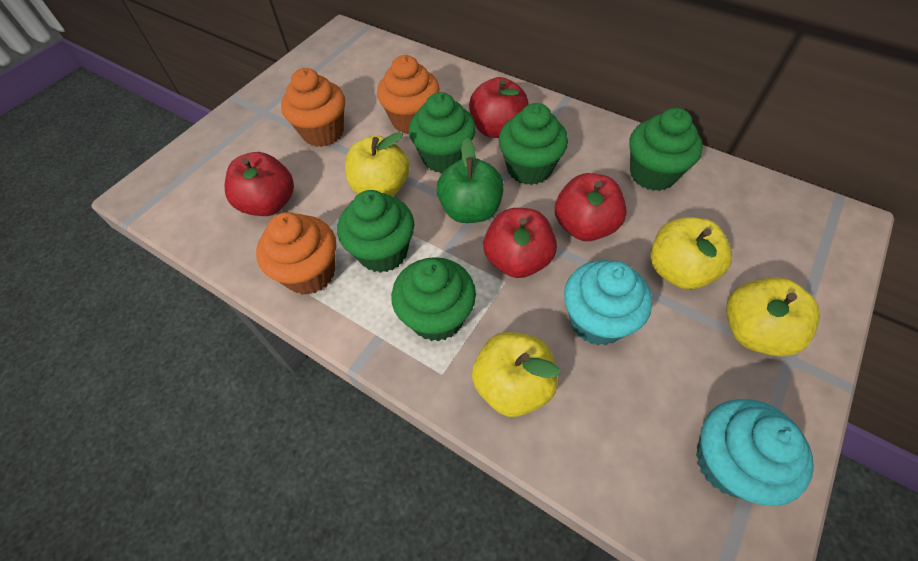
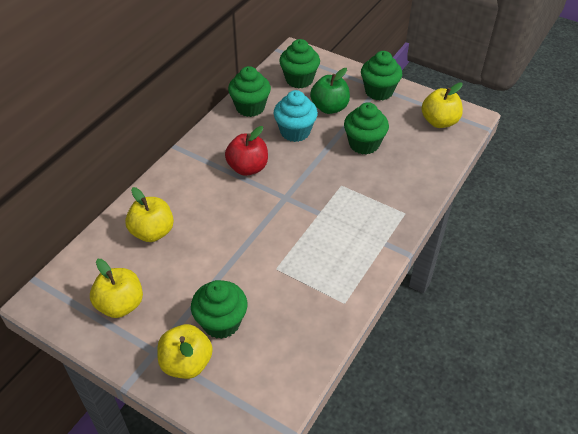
orange cupcake: 3 -> 0
red apple: 4 -> 1
turquoise cupcake: 2 -> 1

